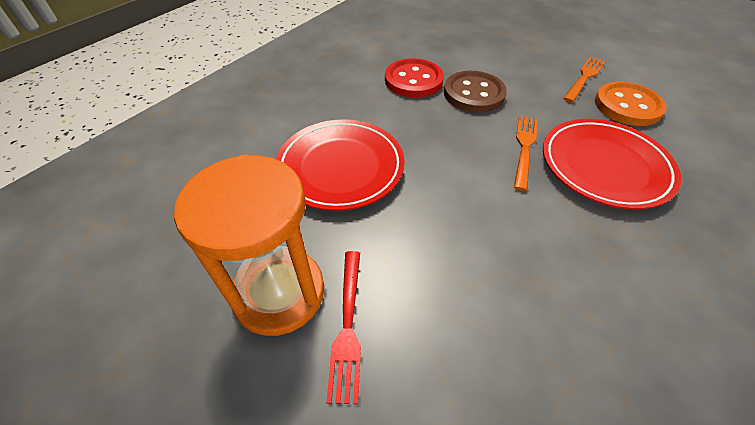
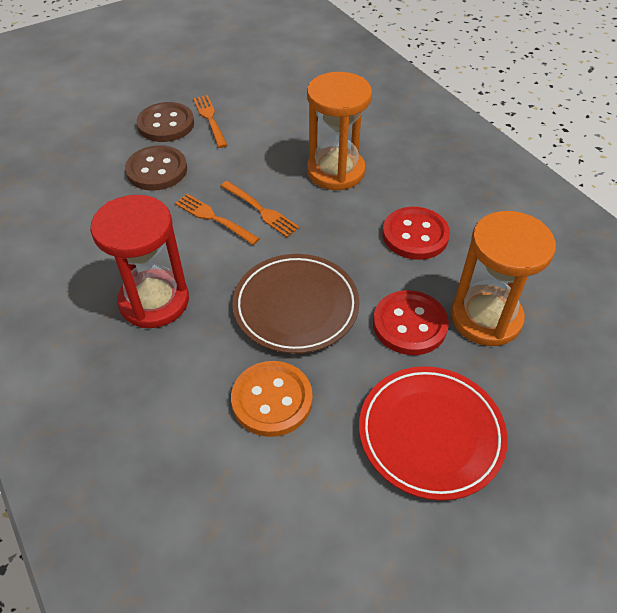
brown button: 1 -> 2
brown plate: 0 -> 1
orange fork: 2 -> 3
orange hourglass: 1 -> 2
red button: 1 -> 2
red fork: 1 -> 0
red hourglass: 0 -> 1
red plate: 2 -> 1

